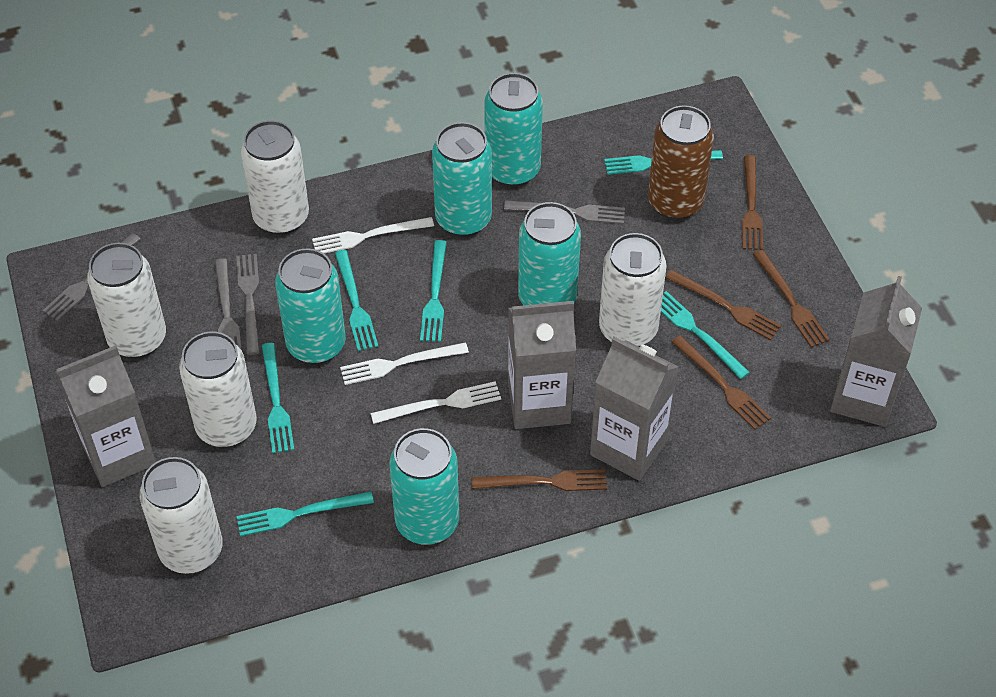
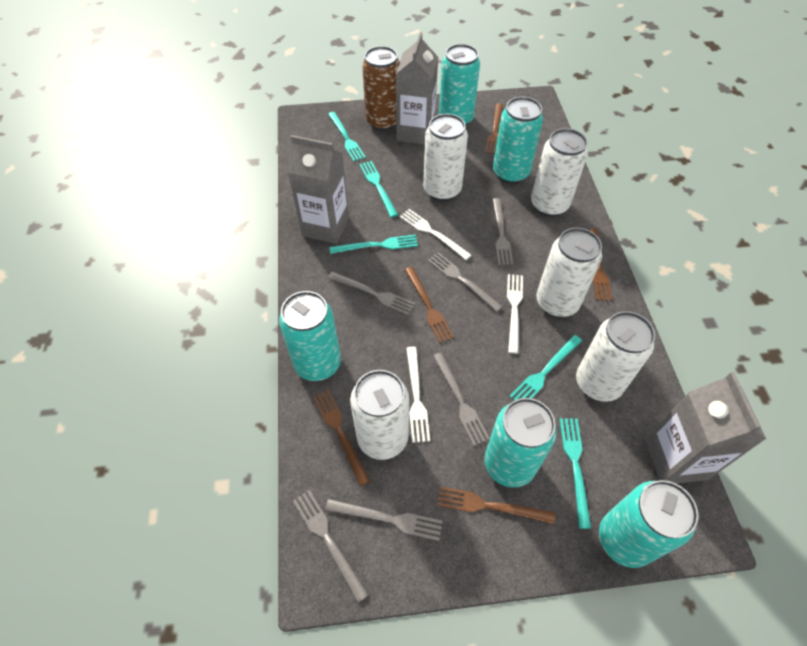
grey carton: 4 -> 3
grey fork: 4 -> 6
turquoise fork: 6 -> 5

